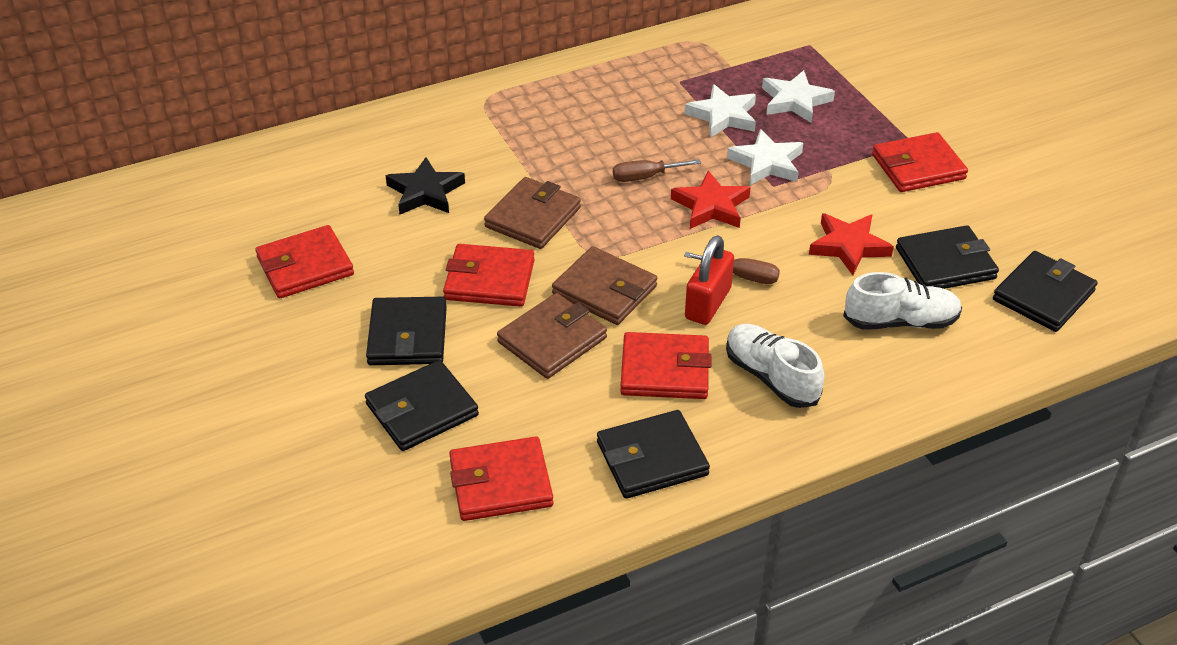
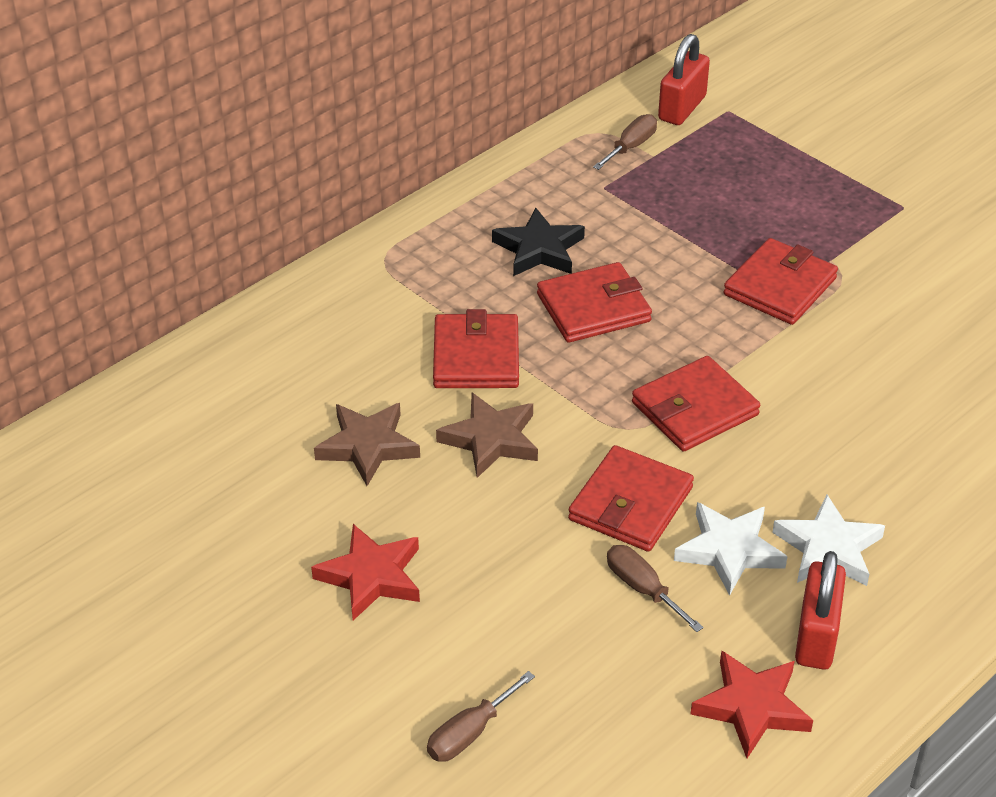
black wallet: 5 -> 0
brown screwdriver: 2 -> 3
brown star: 0 -> 2
brown wallet: 3 -> 0
red padlock: 1 -> 2
white shoe: 2 -> 0
white star: 3 -> 2

